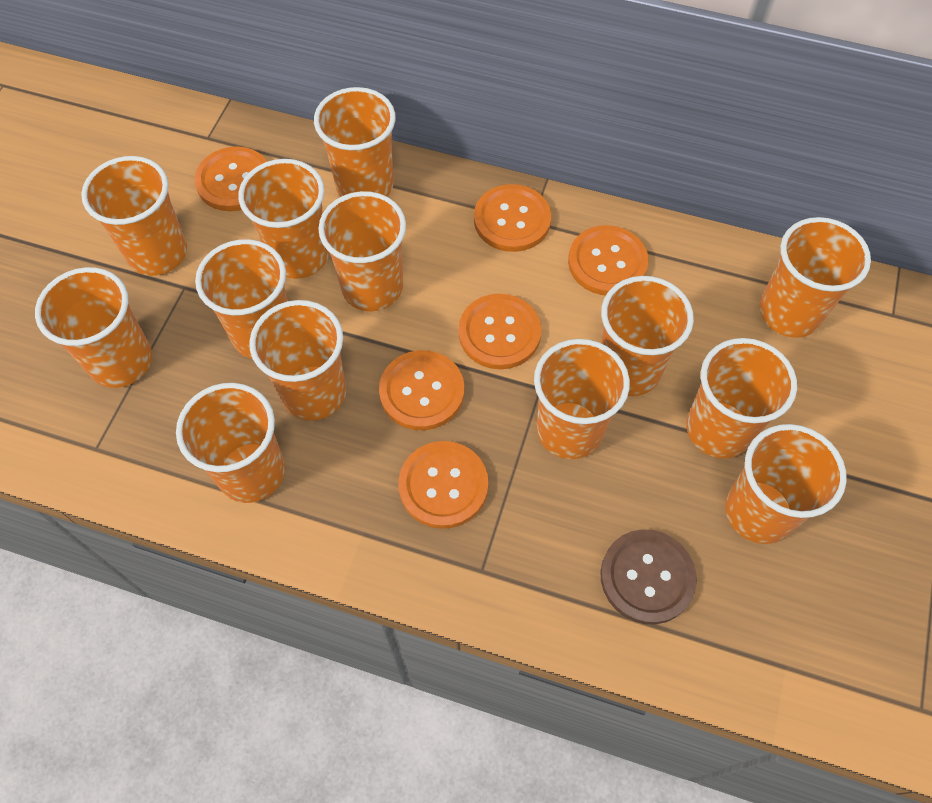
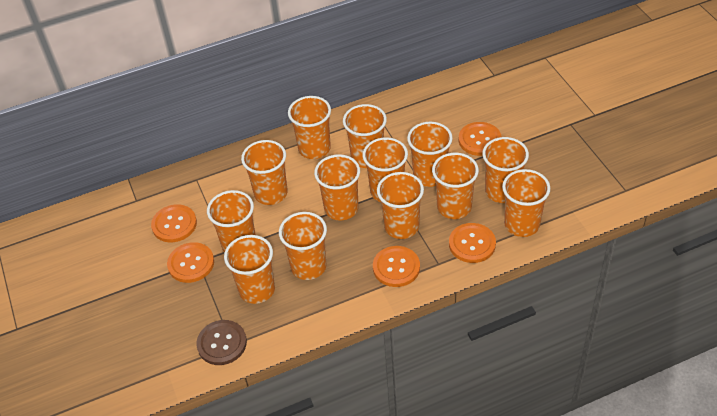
orange button: 6 -> 5

